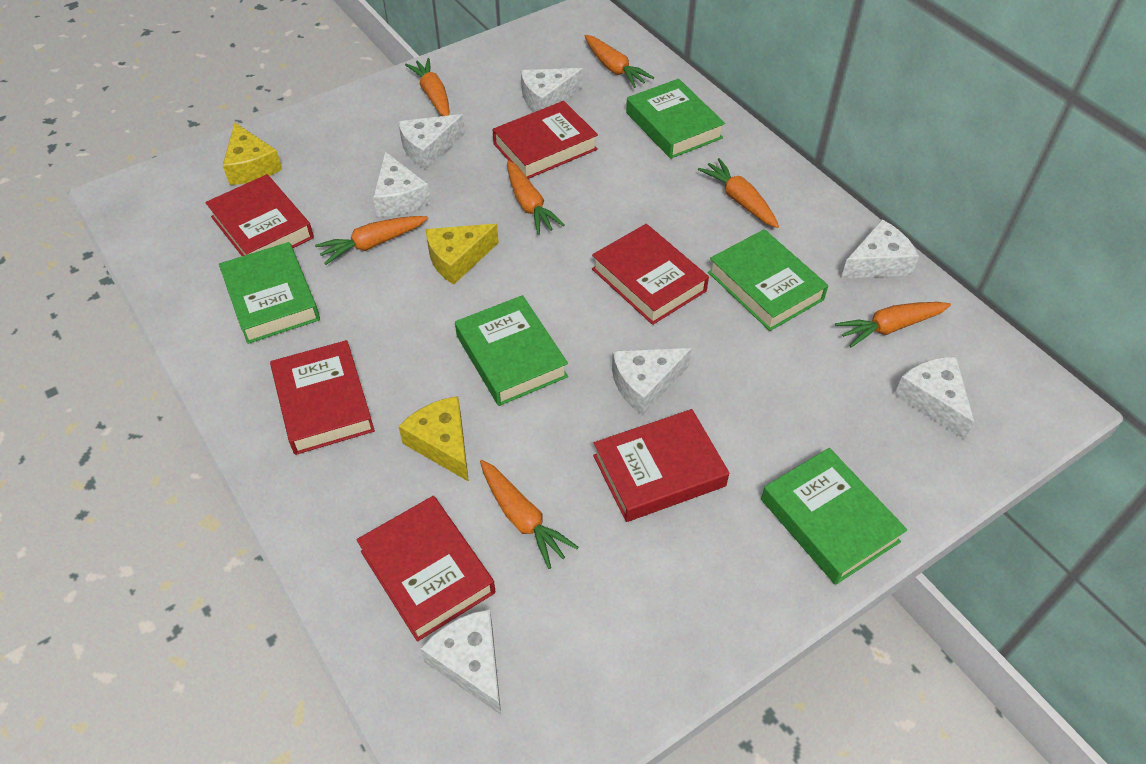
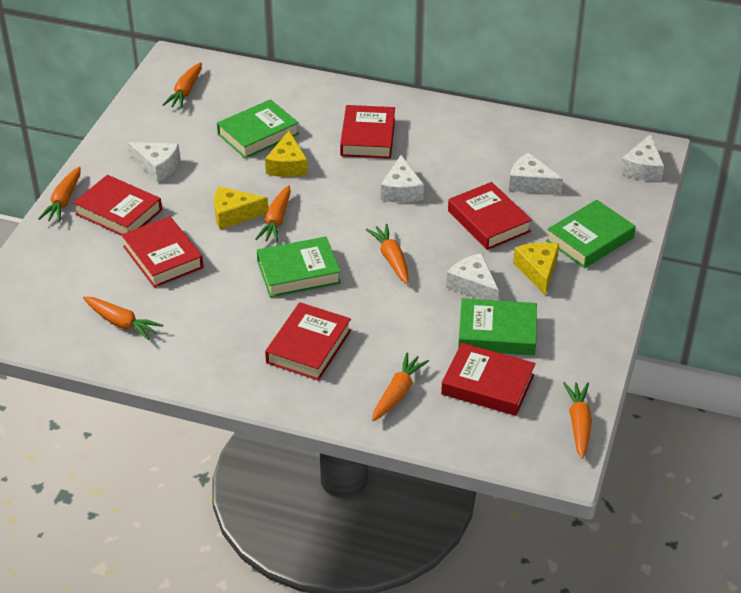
green book: 5 -> 4
white cheese: 7 -> 5

